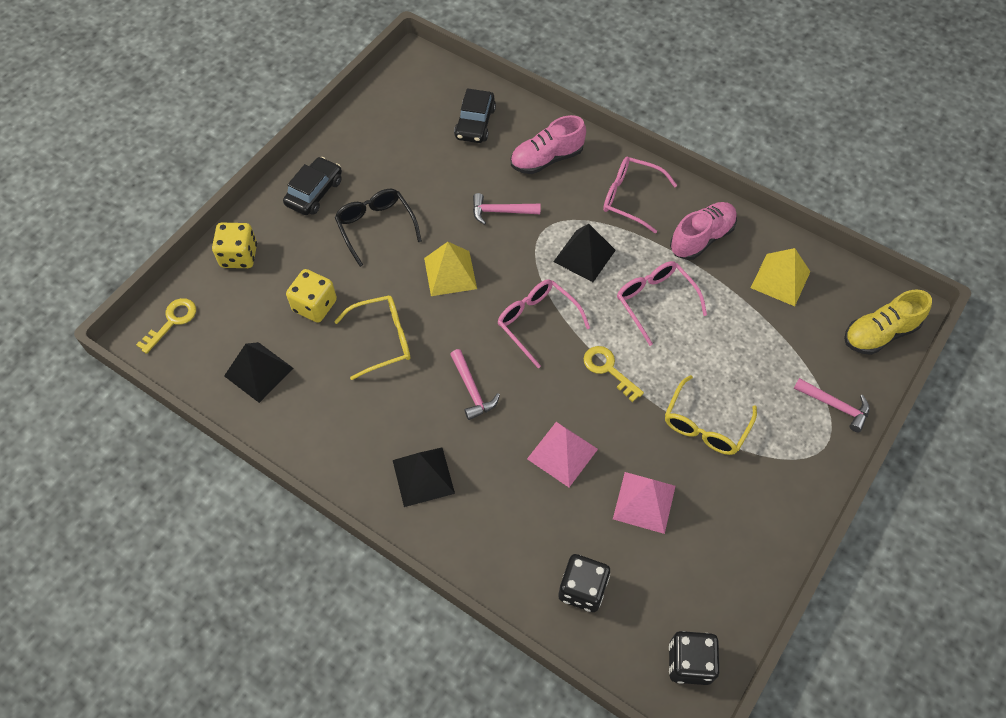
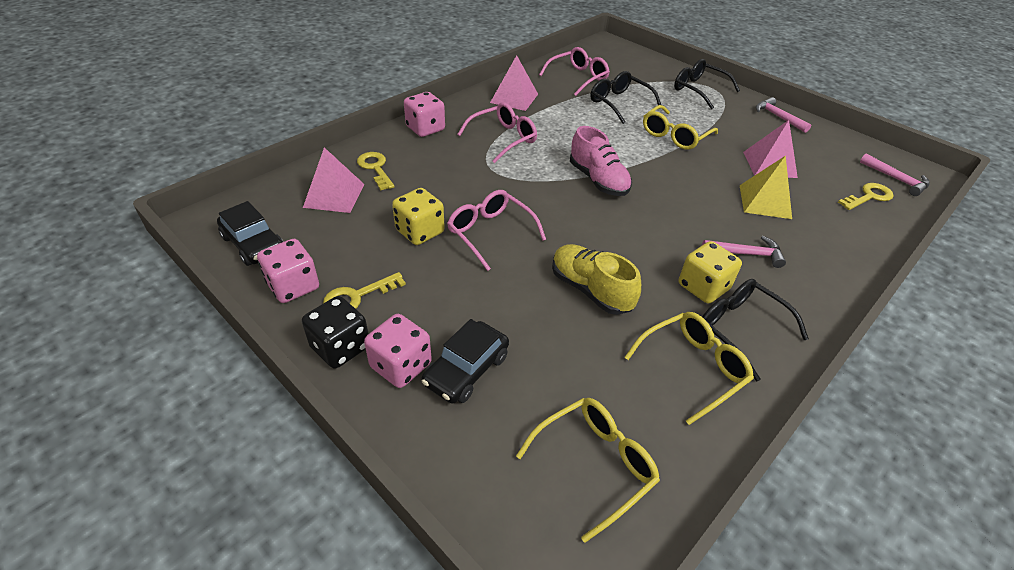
black dice: 2 -> 1
black glasses: 1 -> 3
black pyramid: 3 -> 0
pink dice: 0 -> 3
pink pyramid: 2 -> 3
pink shoe: 2 -> 1
yellow glasses: 2 -> 3
yellow key: 2 -> 3
yellow pyramid: 2 -> 1

